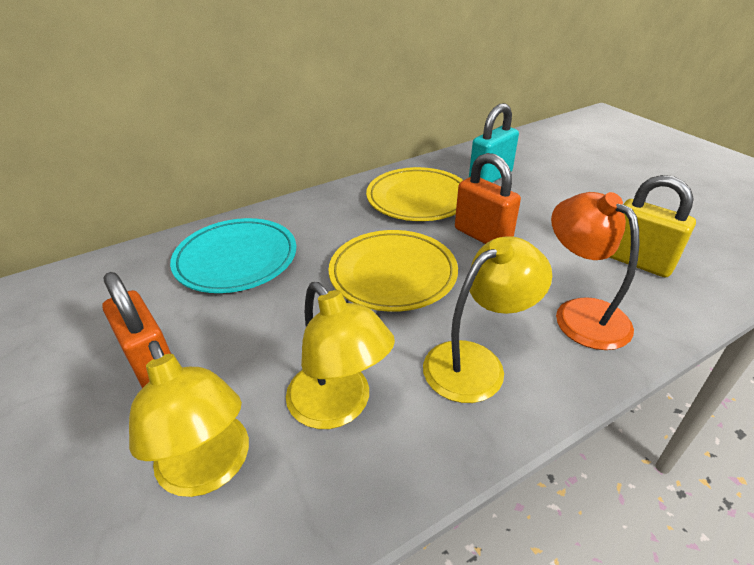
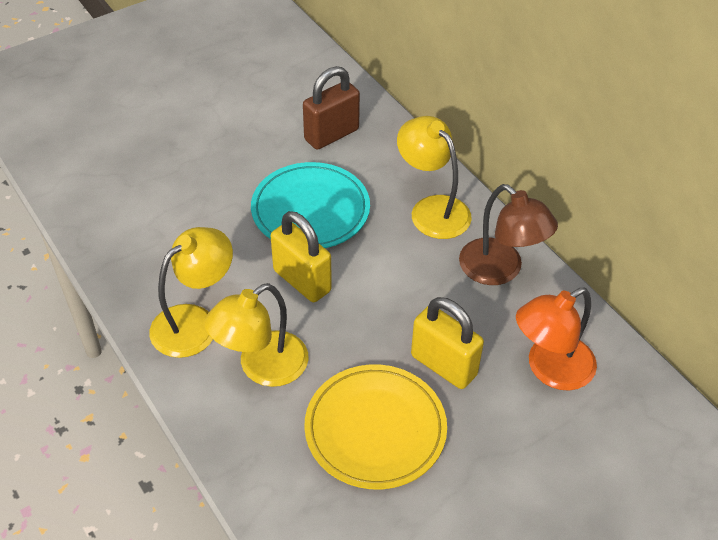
brown lamp: 0 -> 1
brown padlock: 0 -> 1
orange padlock: 2 -> 0
turquoise padlock: 1 -> 0
yellow padlock: 1 -> 2
yellow plate: 2 -> 1

